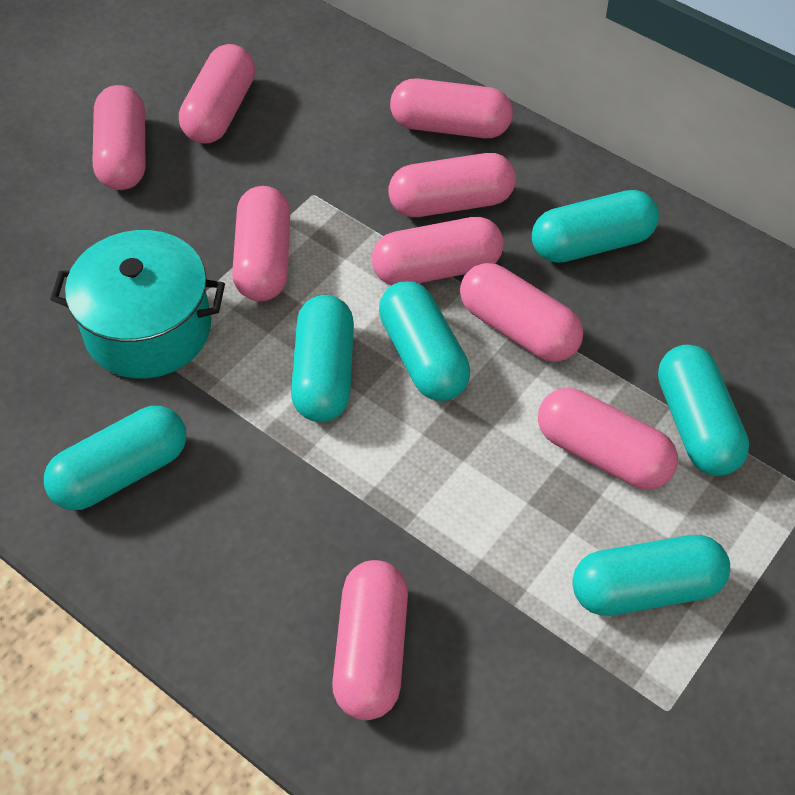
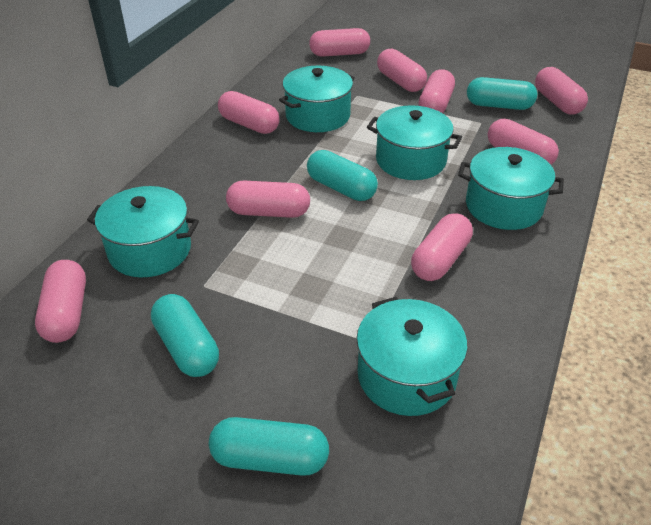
turquoise capsule: 6 -> 4
turquoise pot: 1 -> 5

